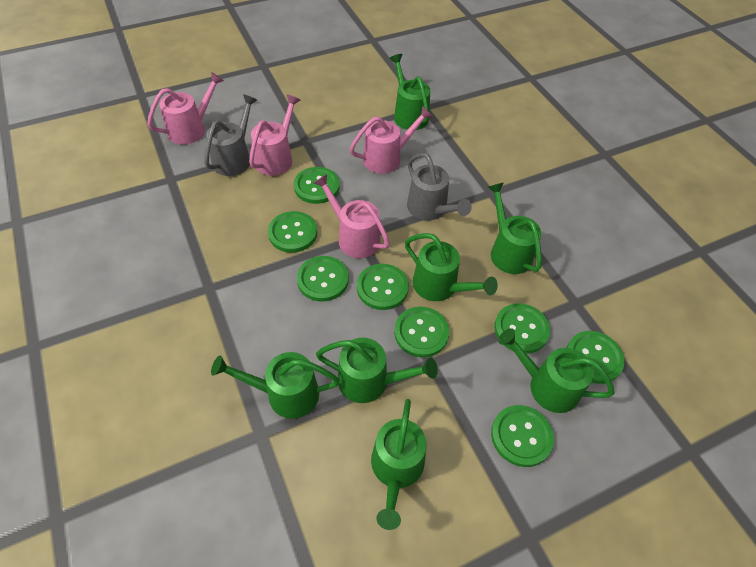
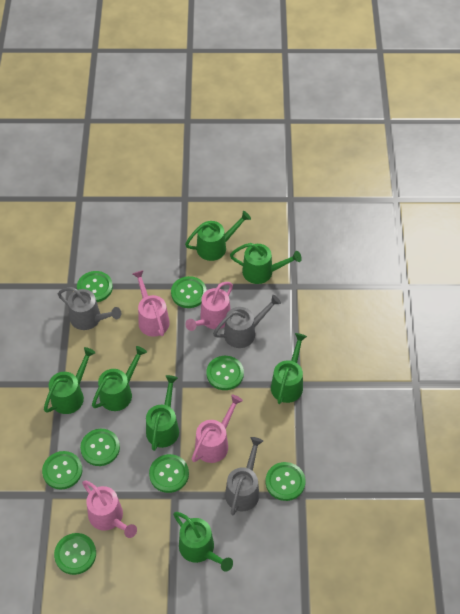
grey watering can: 2 -> 3

